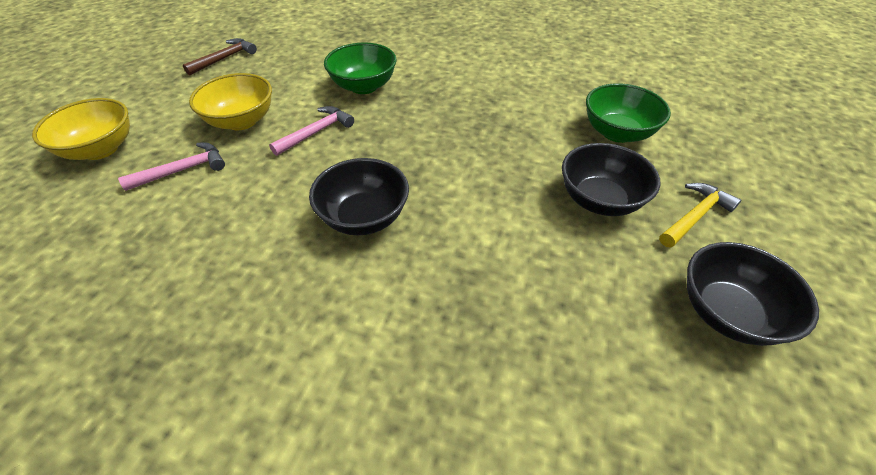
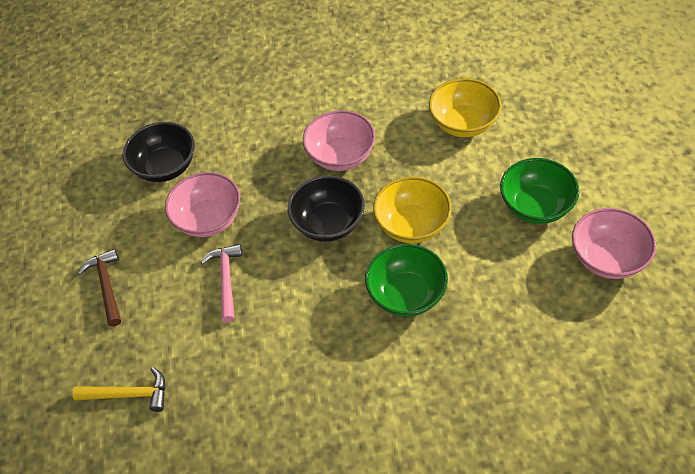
black bowl: 3 -> 2
pink bowl: 0 -> 3
pink hammer: 2 -> 1

